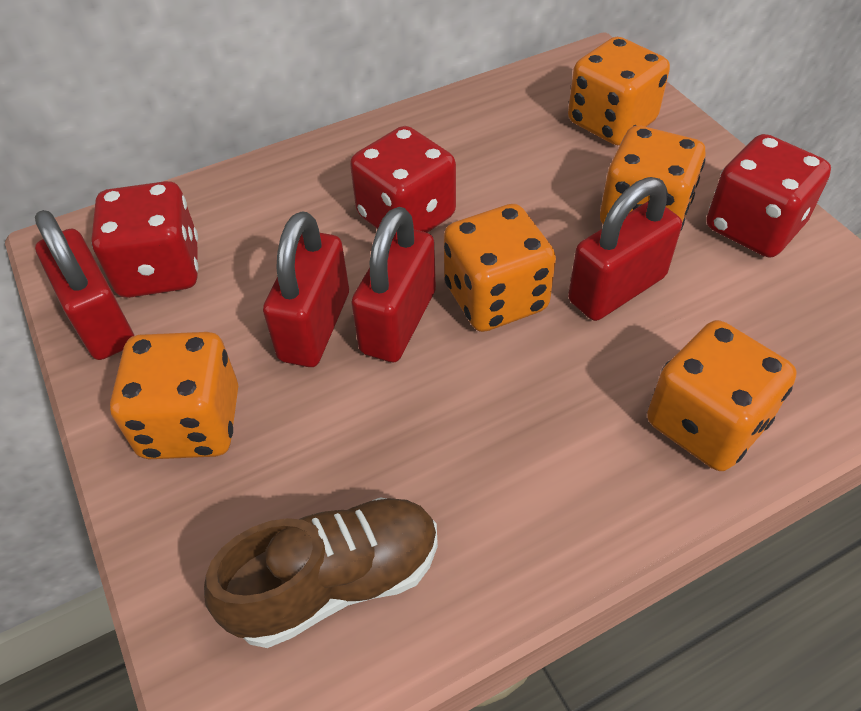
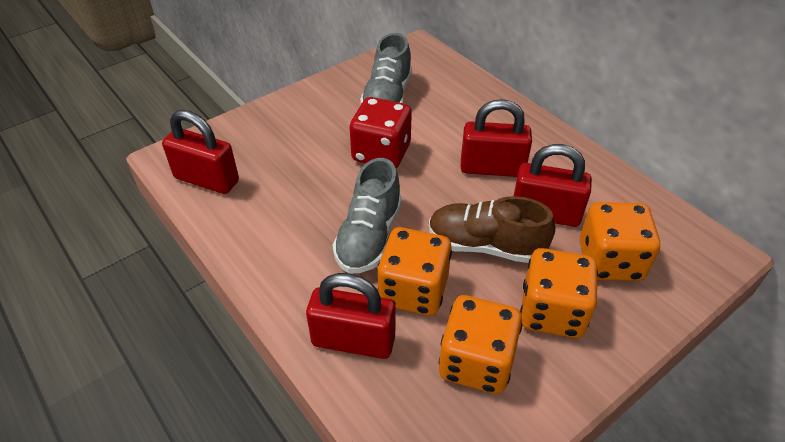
grey shoe: 0 -> 2
orange dice: 5 -> 4
red dice: 3 -> 1

